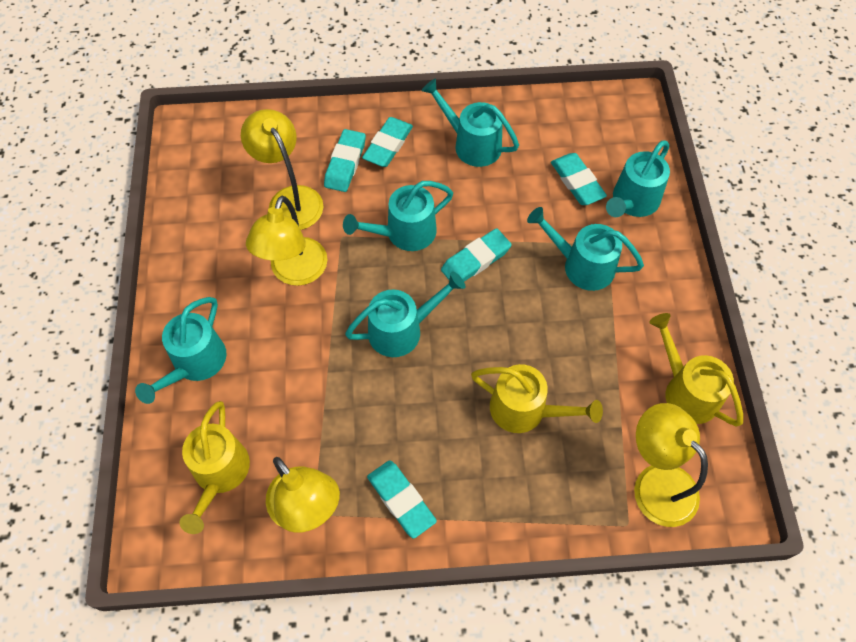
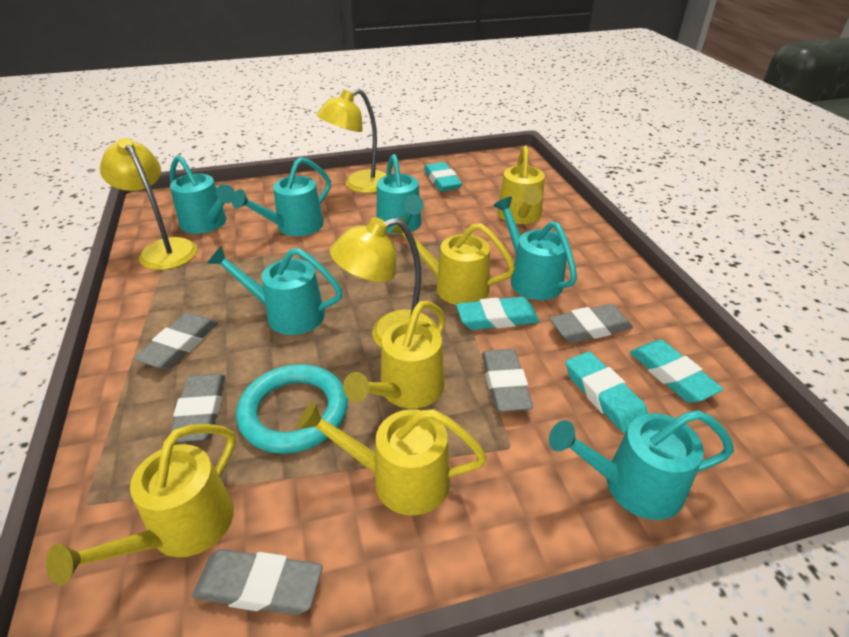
grey eraser: 0 -> 5
turquoise eraser: 5 -> 4
turquoise ring: 0 -> 1
yellow lamp: 4 -> 3
yellow watering can: 3 -> 5

